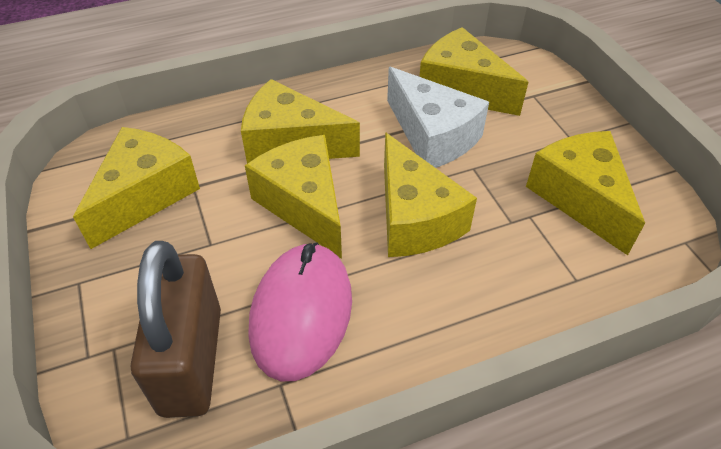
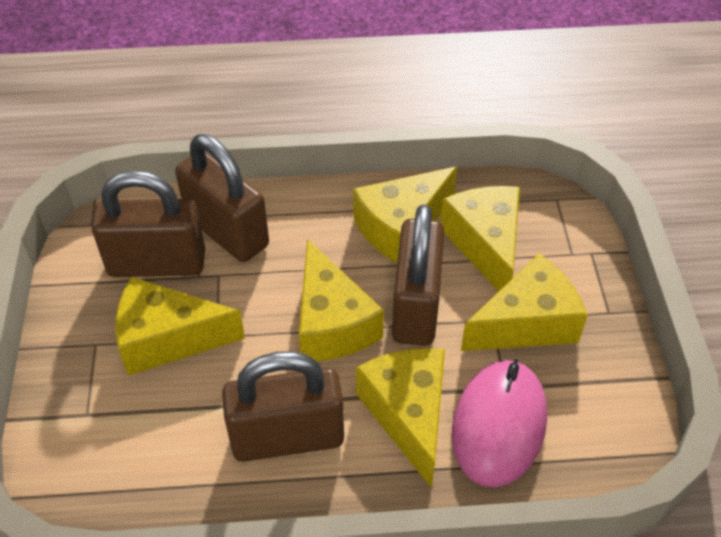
brown padlock: 1 -> 4
white cheese: 1 -> 0

